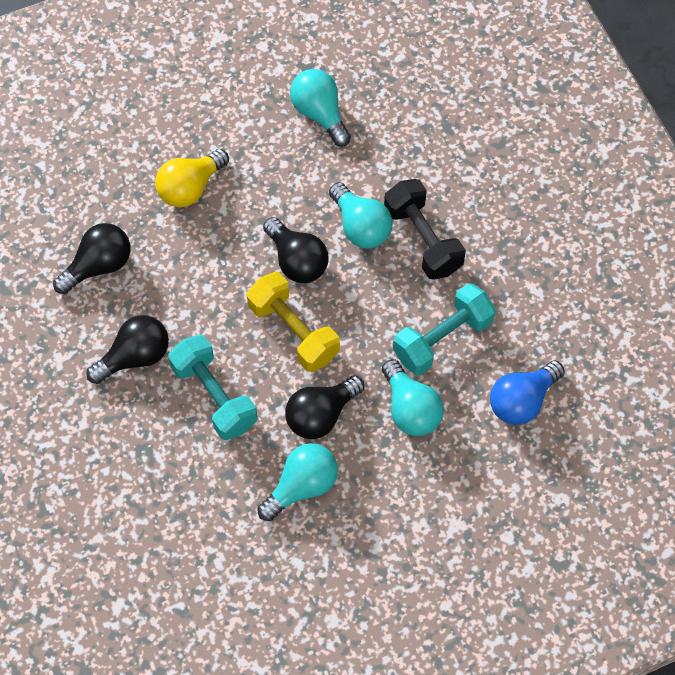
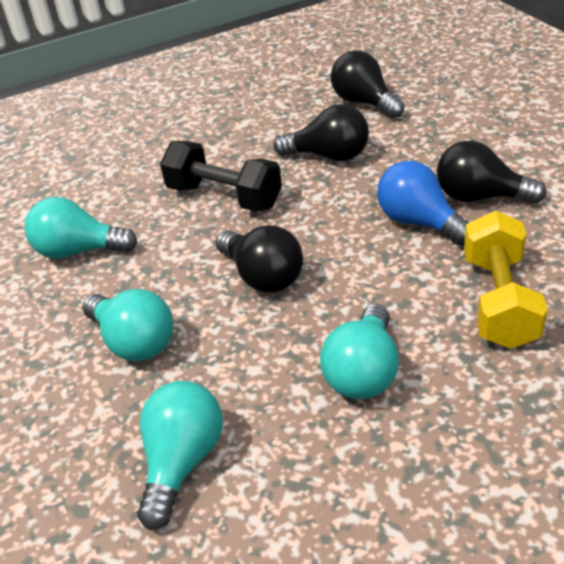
turquoise dumbbell: 2 -> 0
yellow light bulb: 1 -> 0

